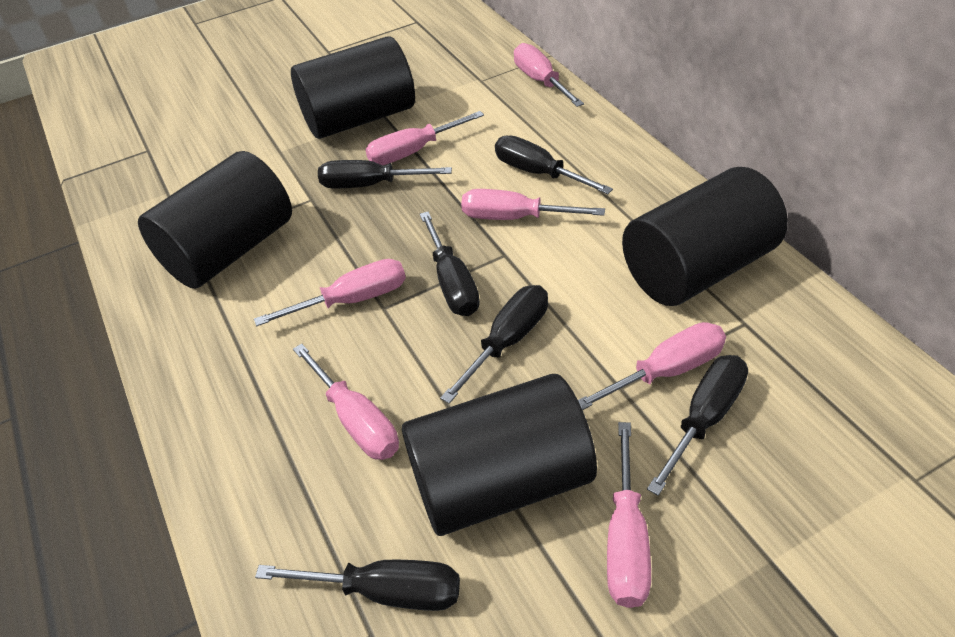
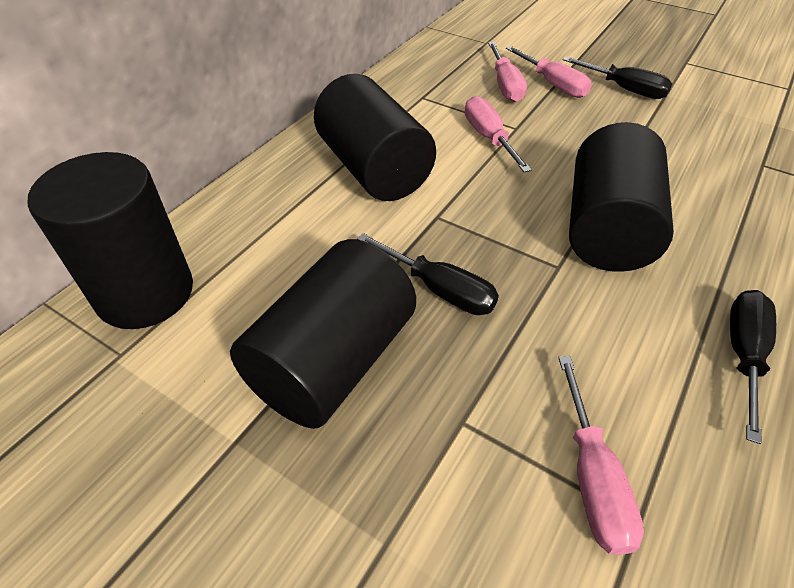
black screwdriver: 6 -> 3
pink screwdriver: 7 -> 4

